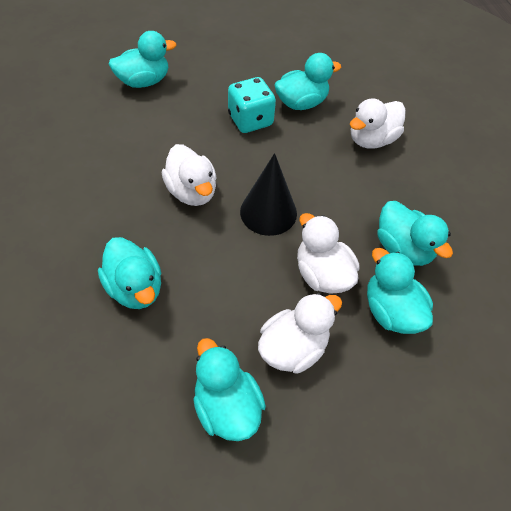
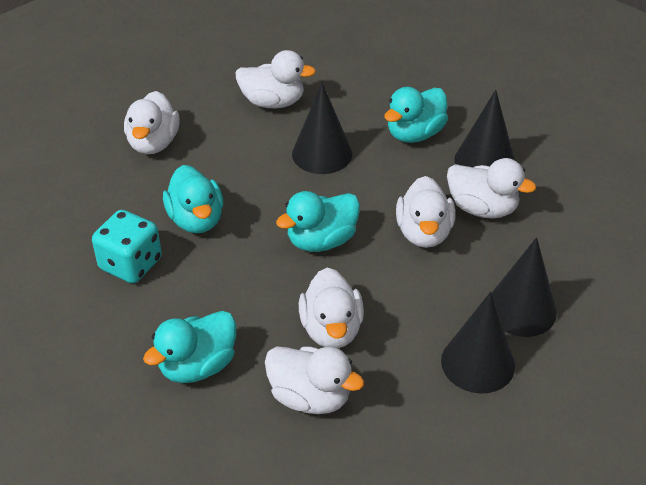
black cone: 1 -> 4
turquoise duck: 6 -> 4
white duck: 4 -> 6

